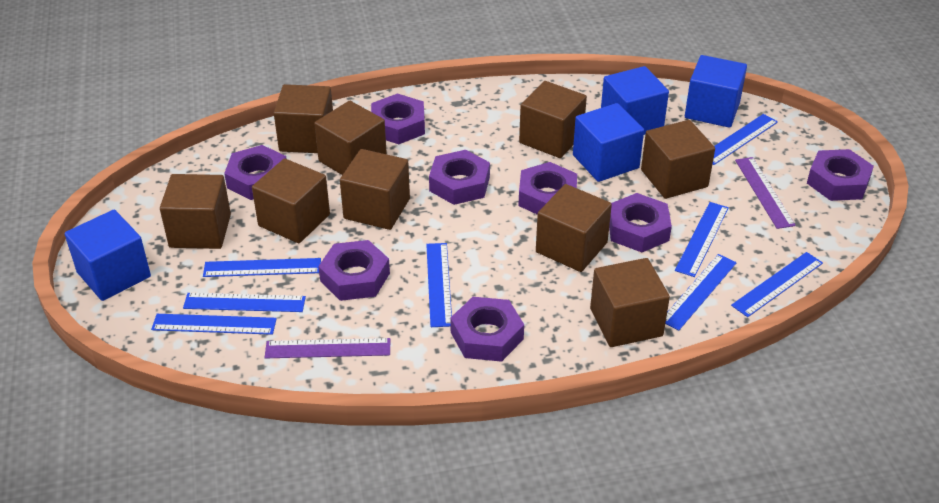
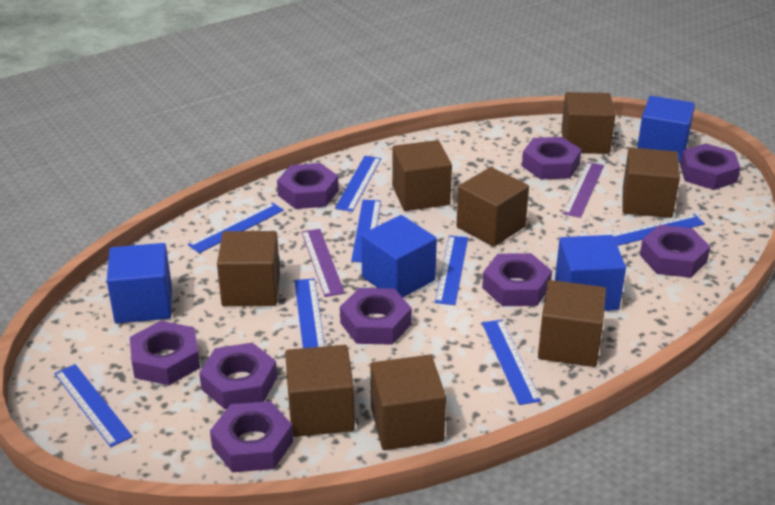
brown cube: 9 -> 8
purple nut: 8 -> 9

